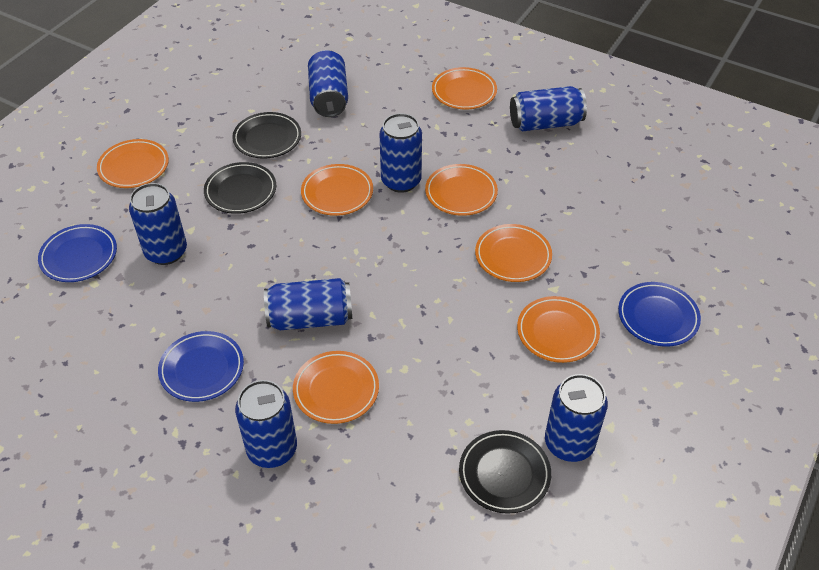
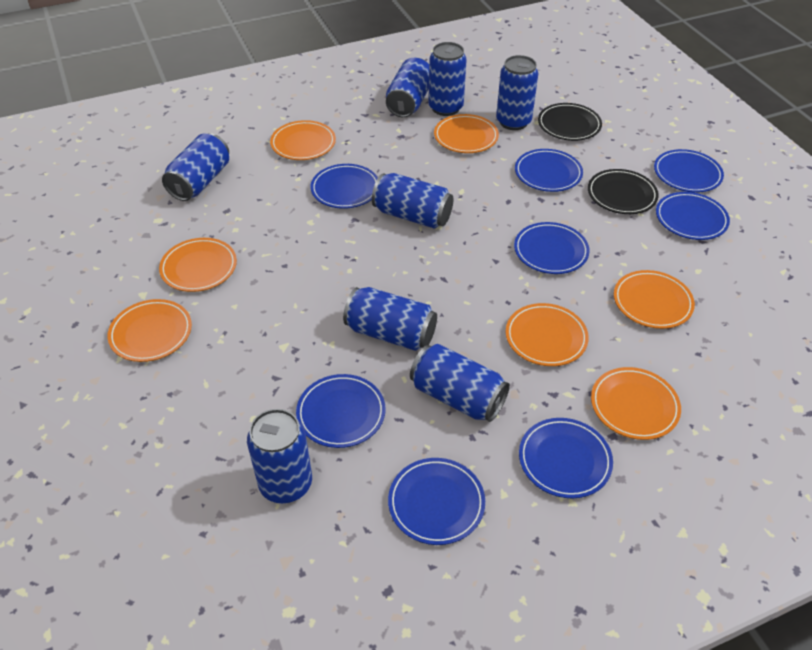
black plate: 3 -> 2
blue can: 7 -> 8
blue plate: 3 -> 8

